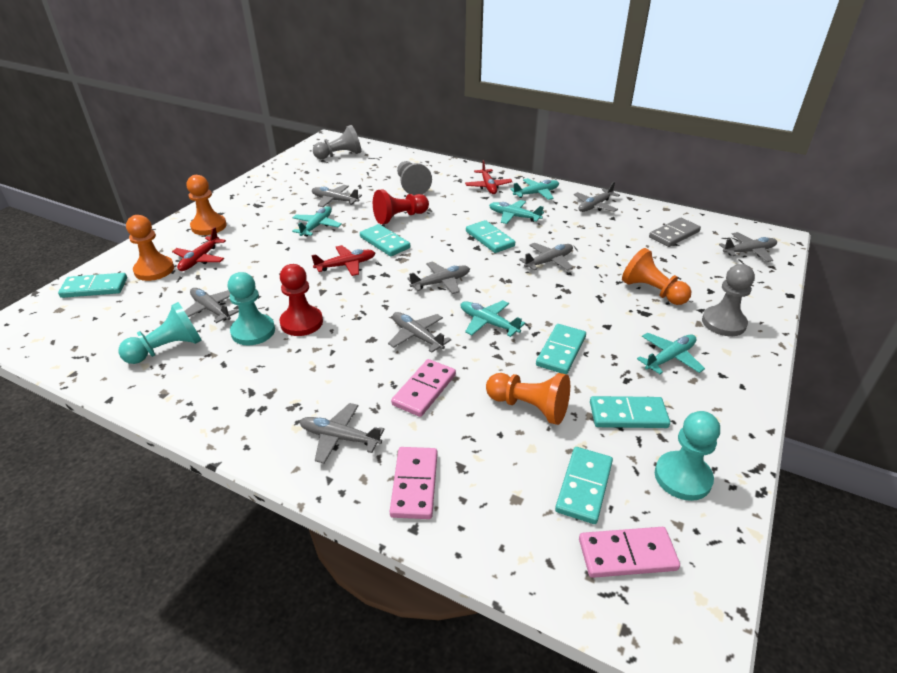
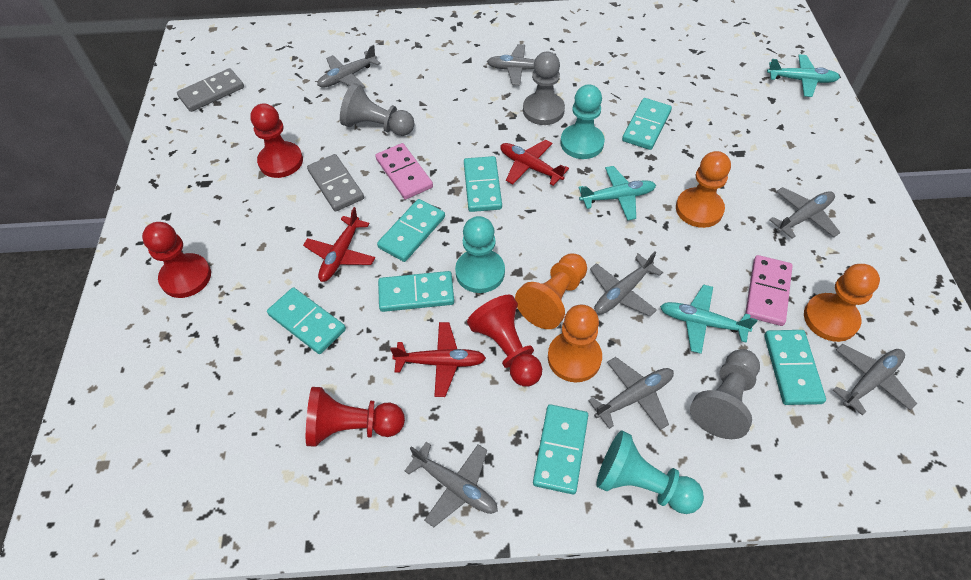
grey domino: 1 -> 2
grey plane: 8 -> 7
pink domino: 3 -> 2
red pawn: 2 -> 4
turquoise domino: 6 -> 7
turquoise plane: 5 -> 3

